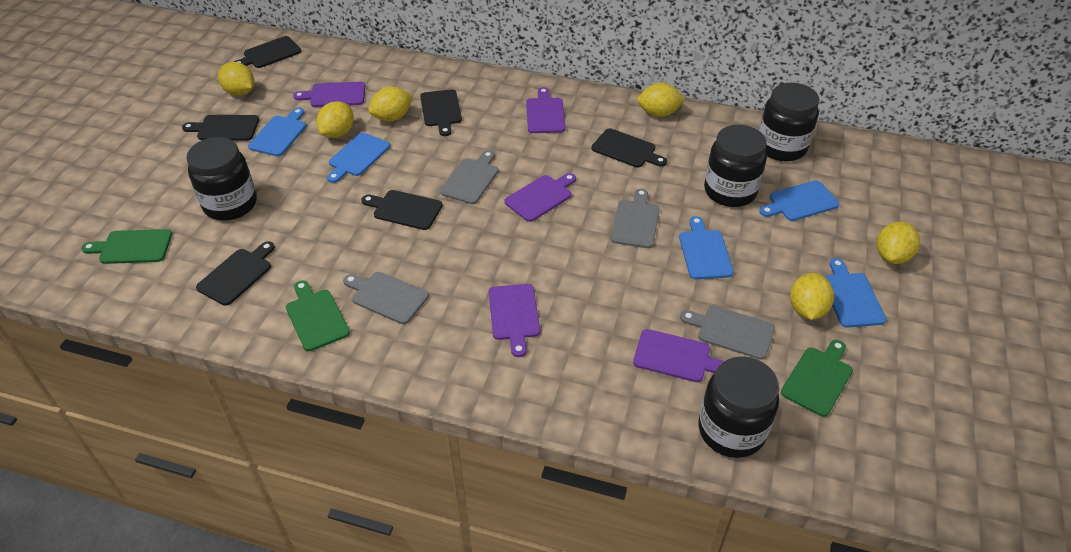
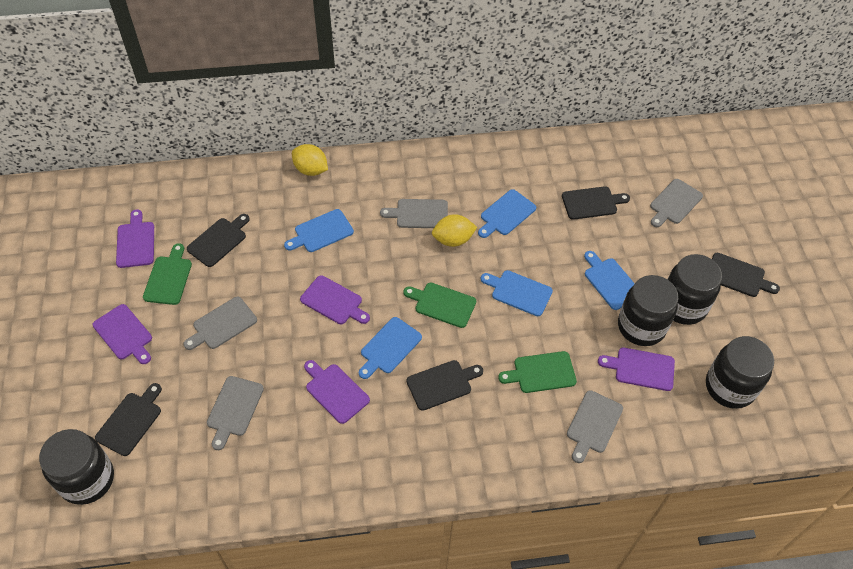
black cutting board: 6 -> 5
grey cutting board: 4 -> 5
yellow lemon: 6 -> 2

